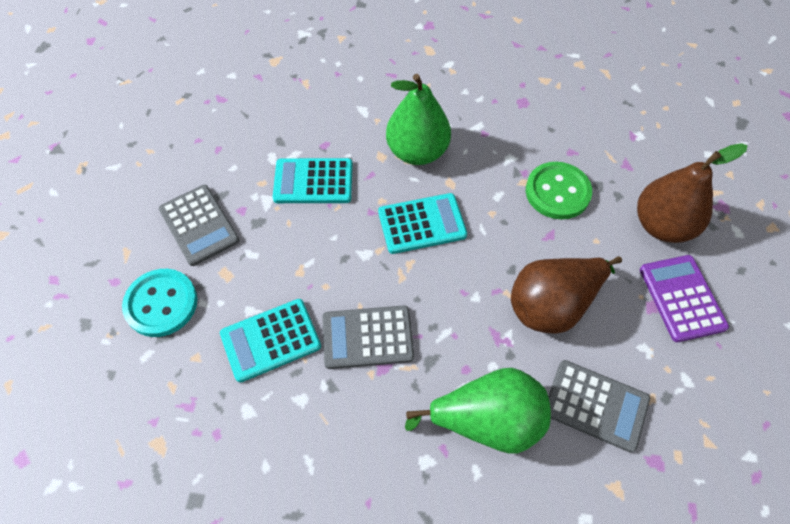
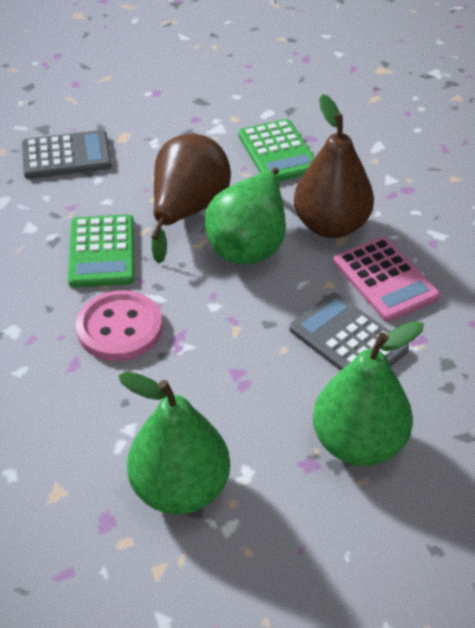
green button: 1 -> 0
green calculator: 0 -> 2
green pear: 2 -> 3
grey calculator: 3 -> 2
pink button: 0 -> 1
pink calculator: 0 -> 1
purple calculator: 1 -> 0
turquoise button: 1 -> 0
turquoise calculator: 3 -> 0

